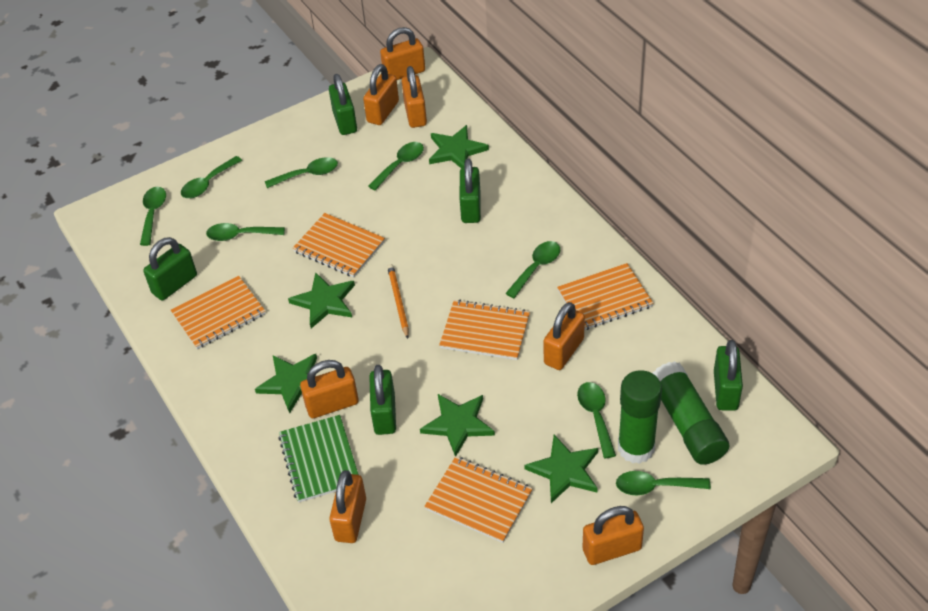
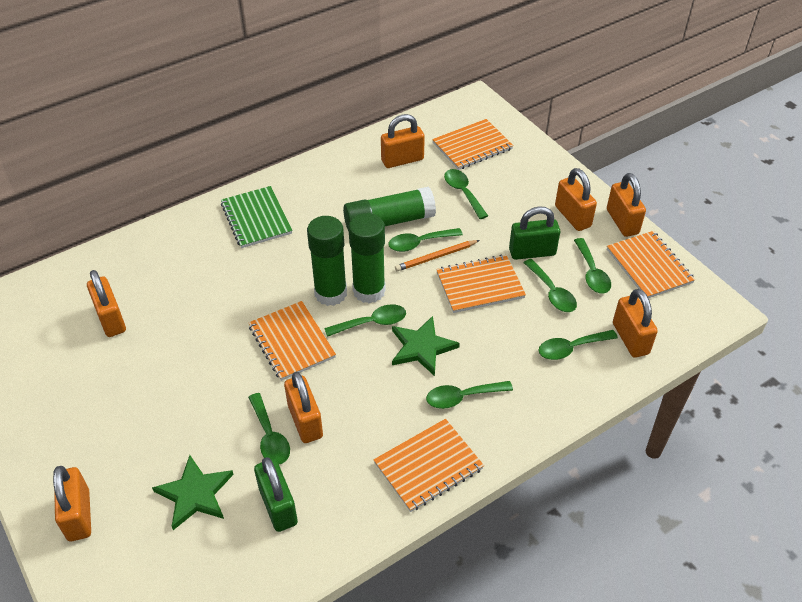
green glue stick: 2 -> 3
green padlock: 5 -> 2
green star: 5 -> 2

